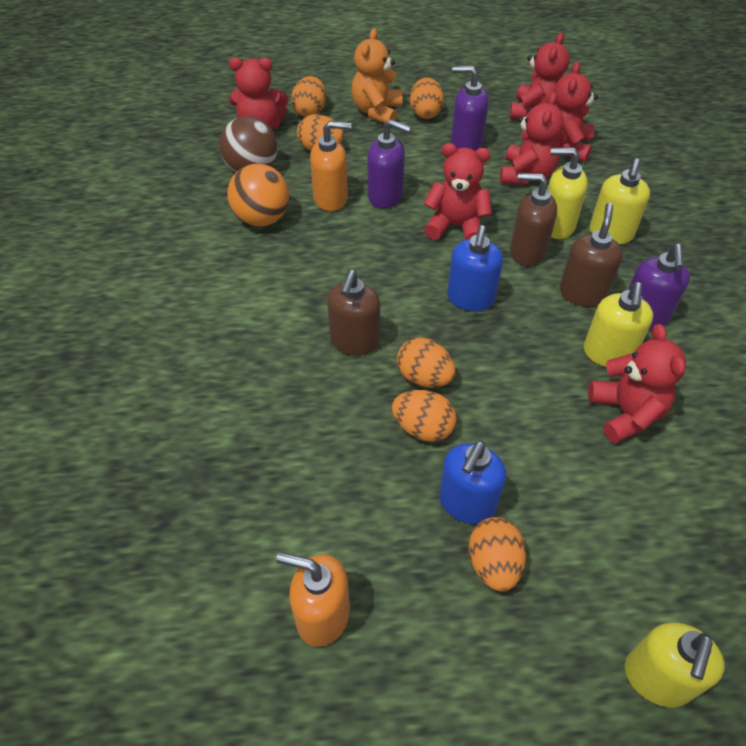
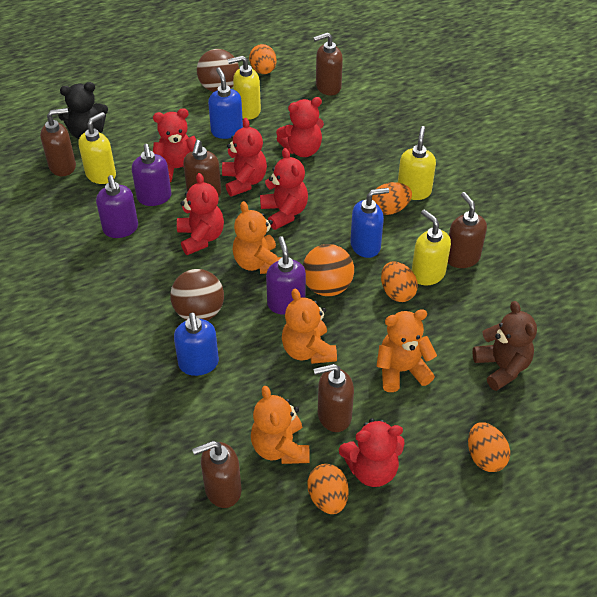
black teddy bear: 0 -> 1
blue soap dispenser: 2 -> 3
brown ball: 1 -> 2
brown soap dispenser: 3 -> 6
brown teddy bear: 0 -> 1
orange egg: 6 -> 5
orange soap dispenser: 2 -> 0
orange teddy bear: 1 -> 4

